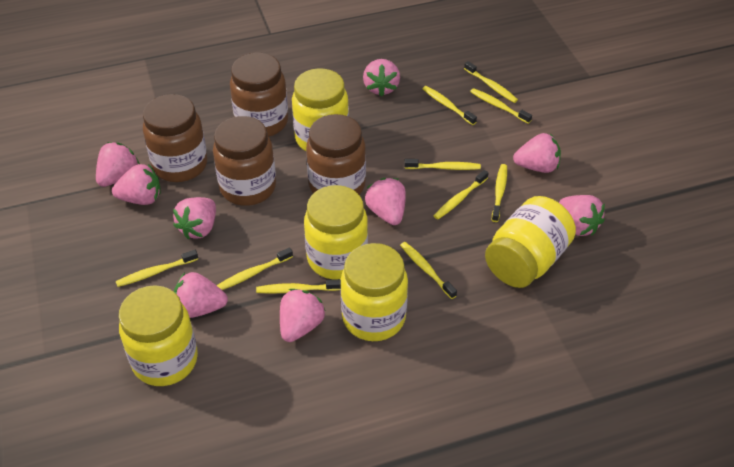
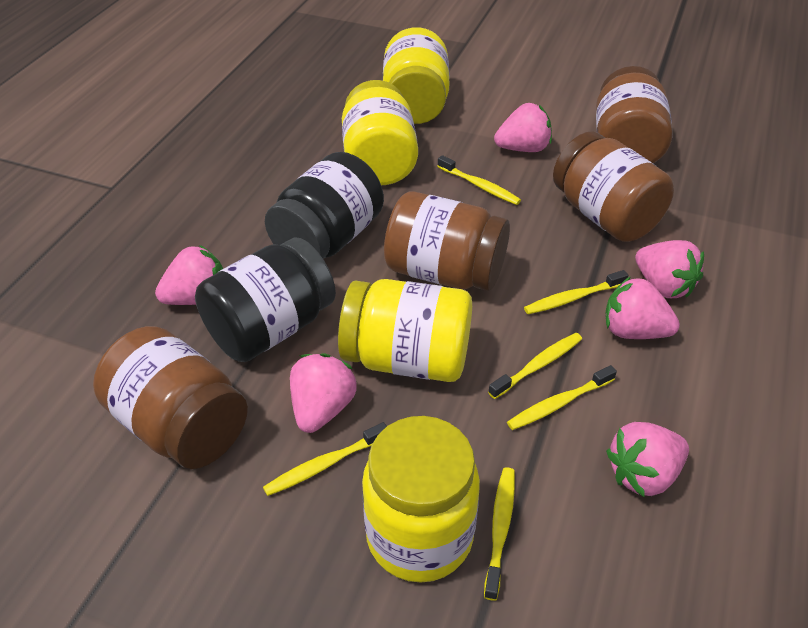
black jar: 0 -> 2
pink strawberry: 9 -> 6
yellow jar: 5 -> 4
yellow toothbrush: 10 -> 6

